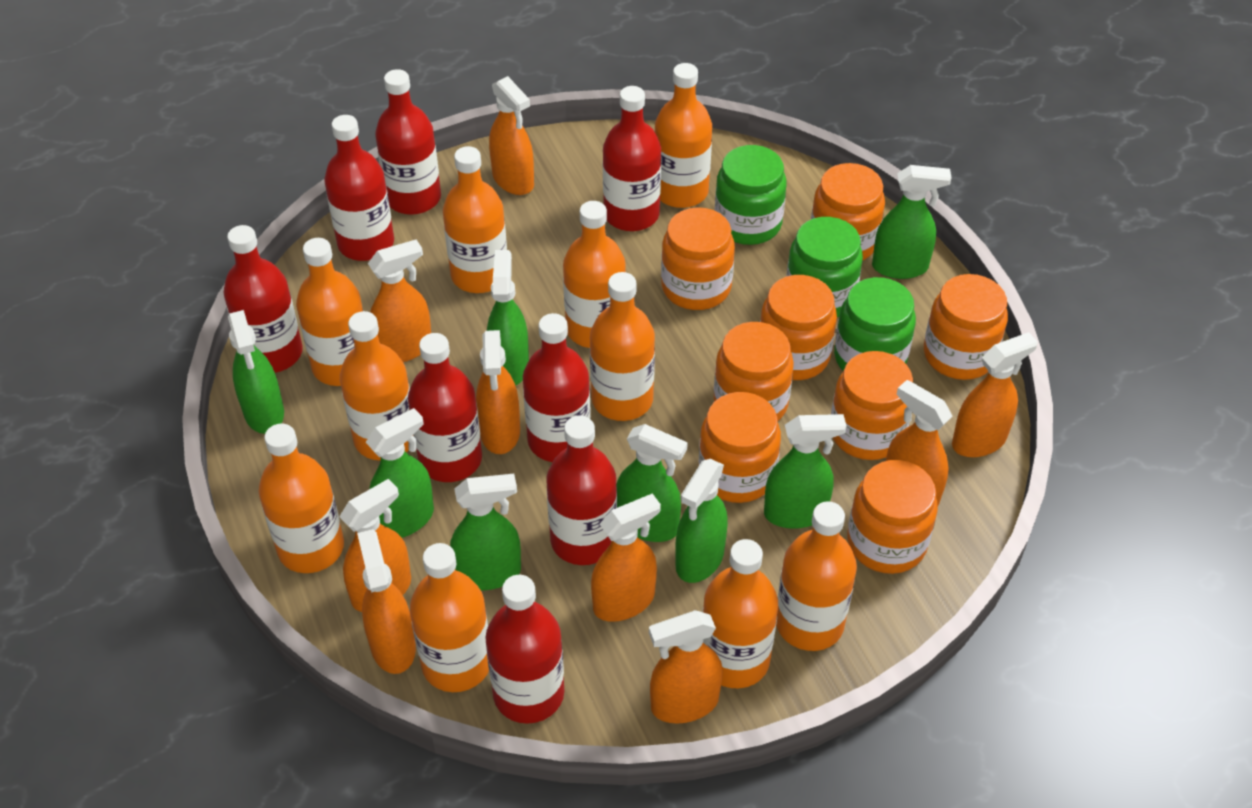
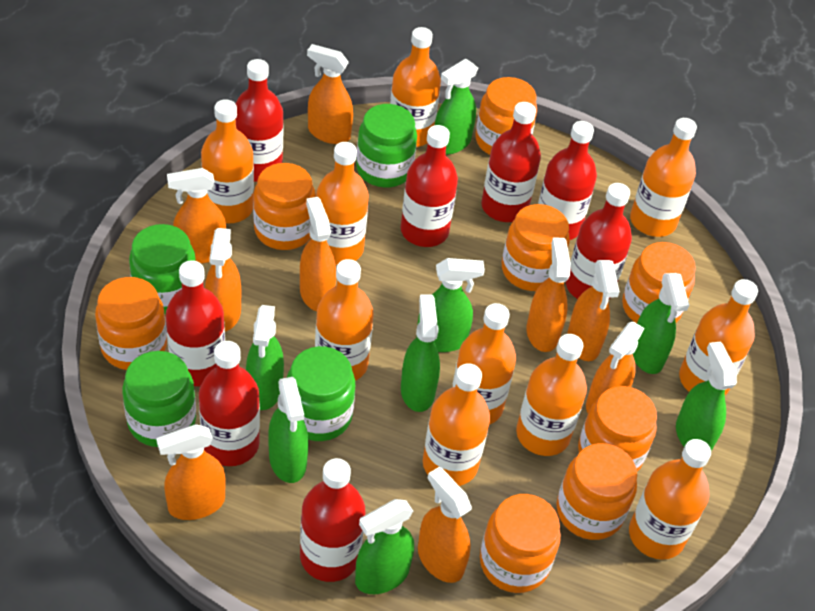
green jar: 3 -> 4

